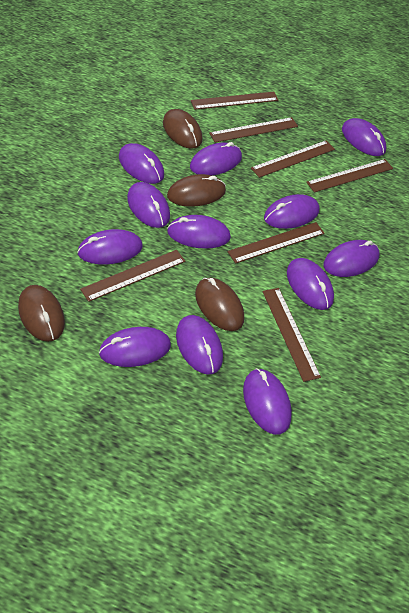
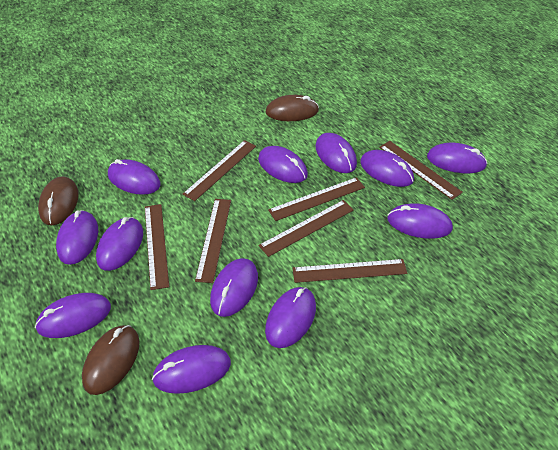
brown mouse: 4 -> 3

